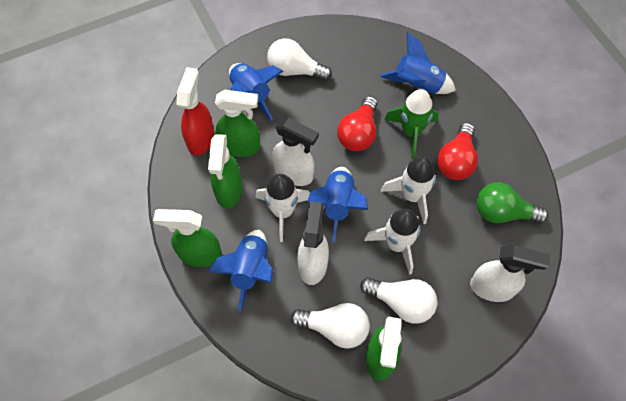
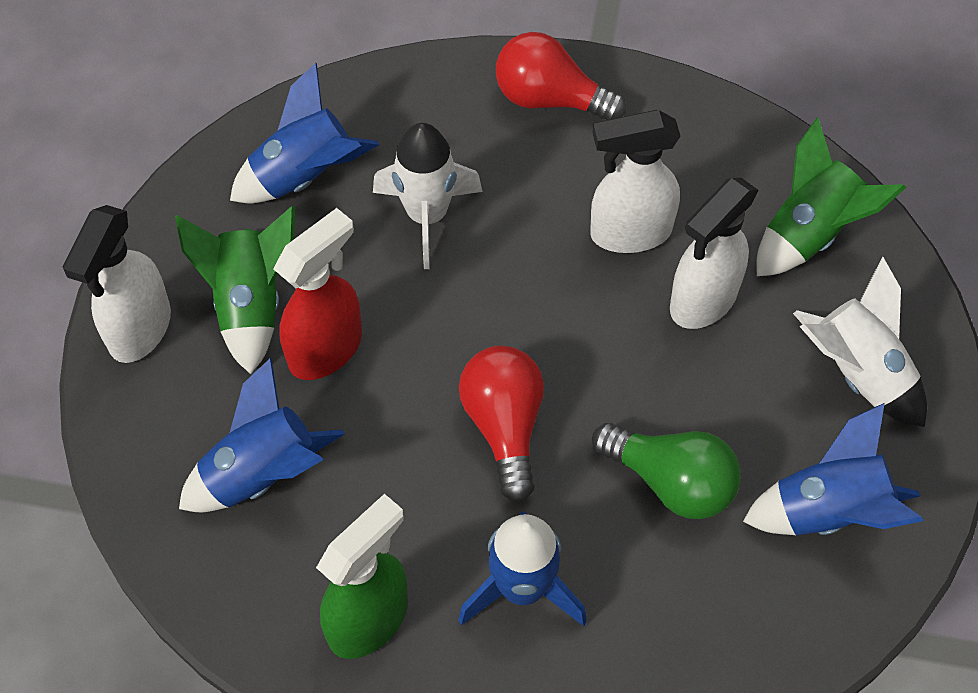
green rocket: 1 -> 2
green spray bottle: 4 -> 1
white light bulb: 3 -> 0
white rocket: 3 -> 2

